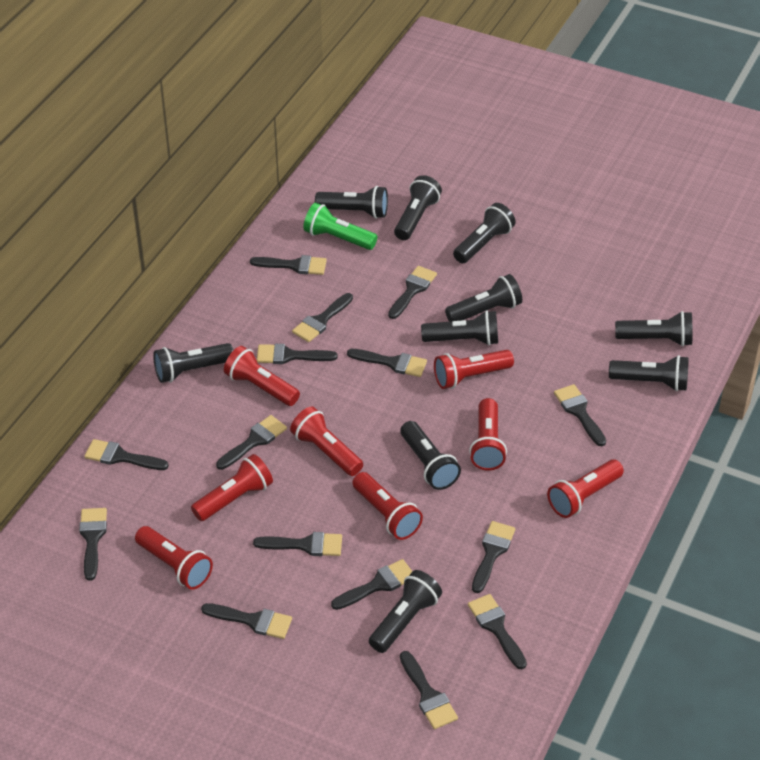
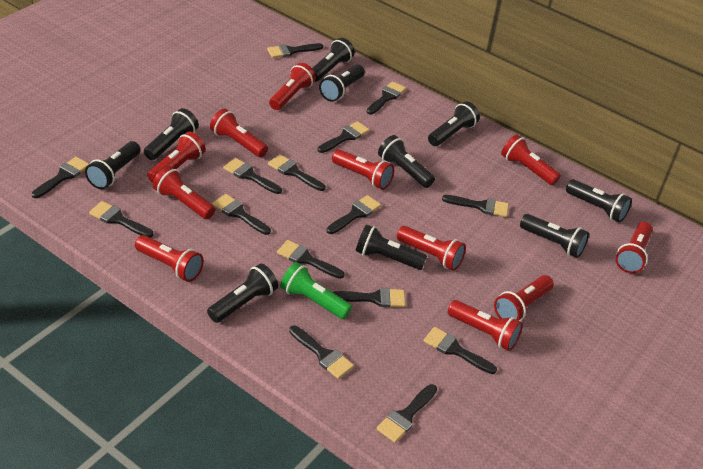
red flashlight: 8 -> 11

